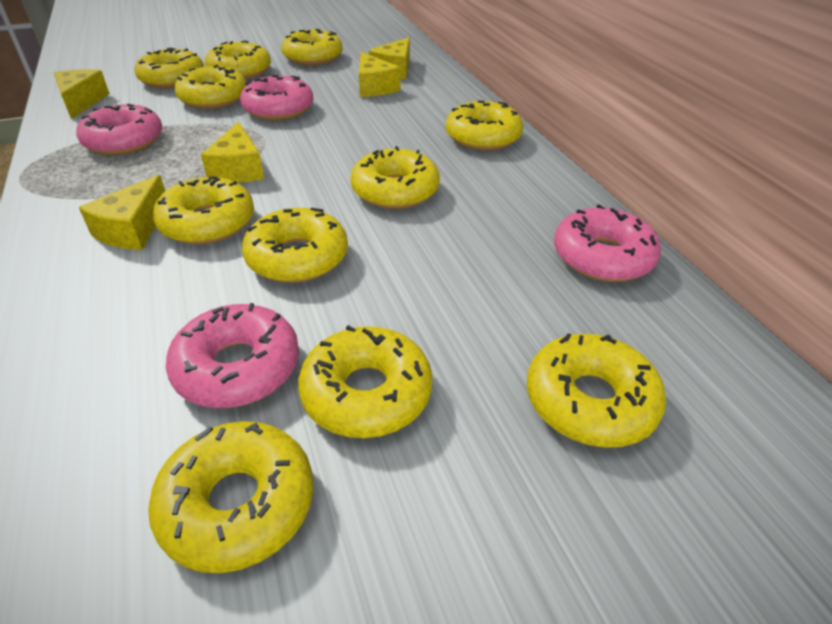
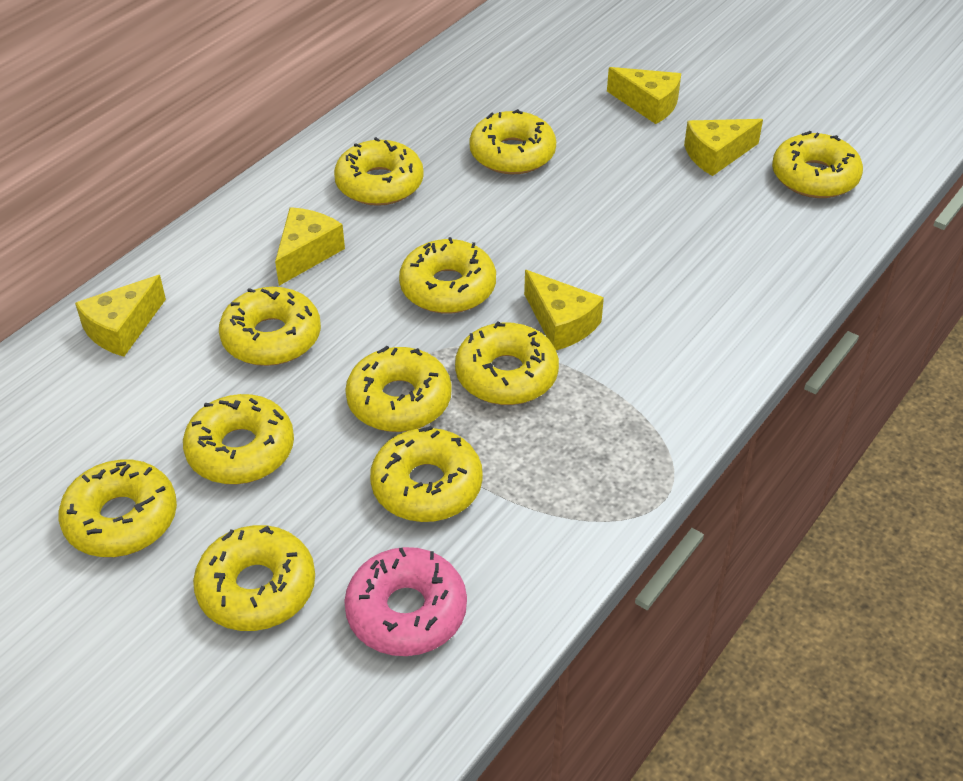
pink donut: 4 -> 1

